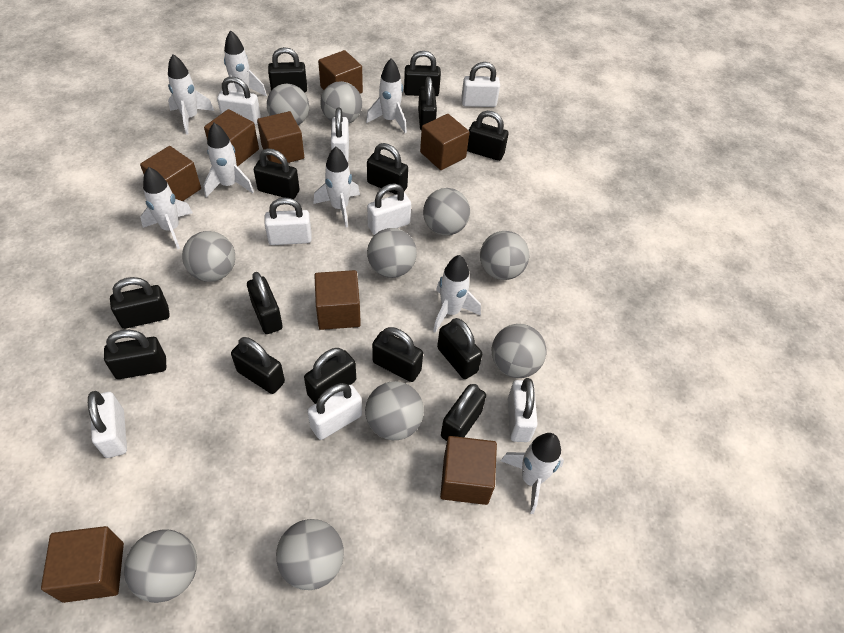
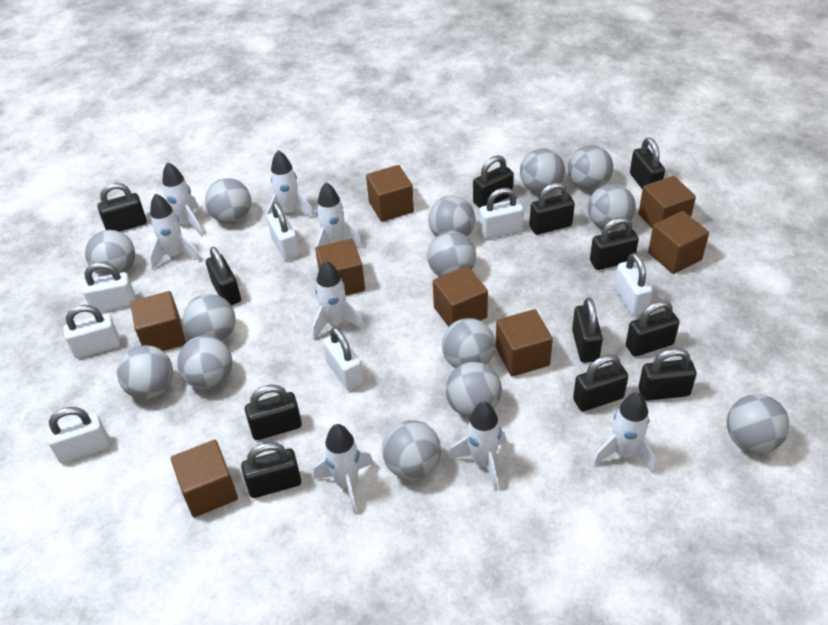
black padlock: 14 -> 12
grey ball: 10 -> 14
white padlock: 8 -> 7

